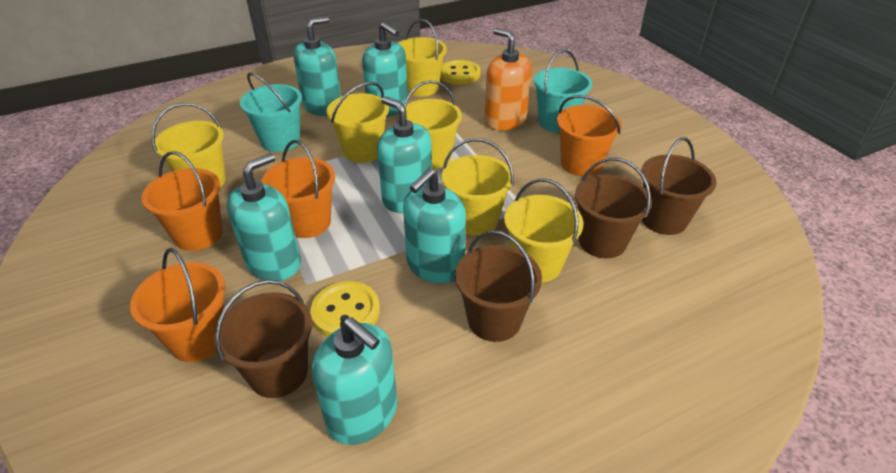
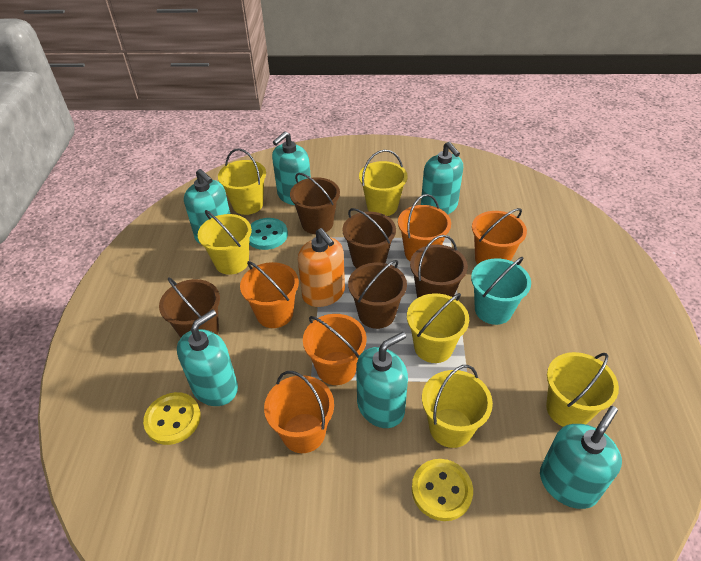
brown bucket: 4 -> 5
orange bucket: 4 -> 5
turquoise bucket: 2 -> 1
turquoise button: 0 -> 1

